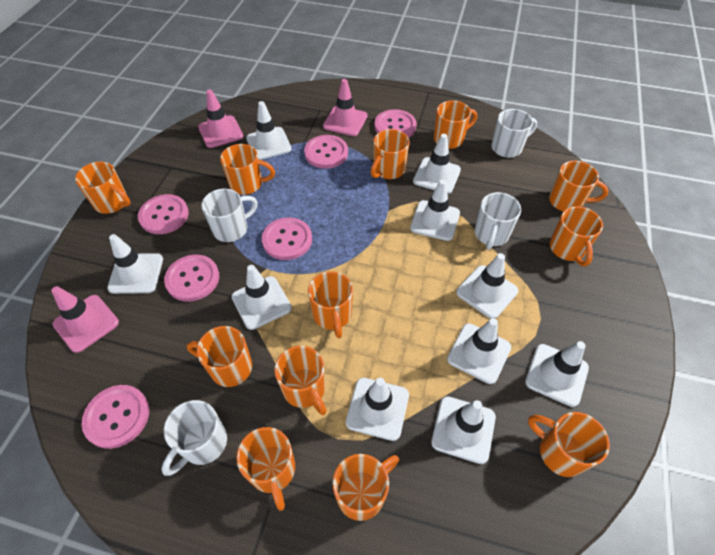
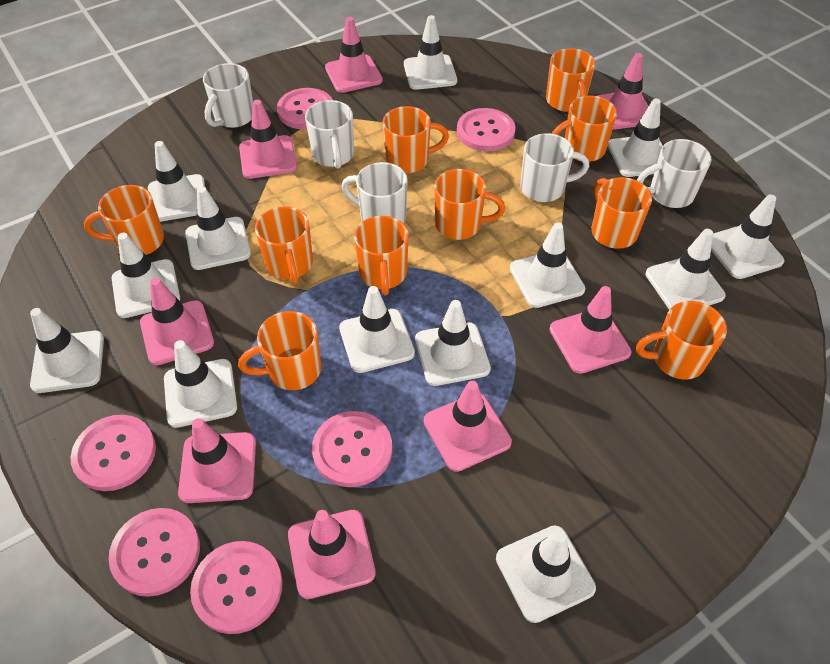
orange mug: 12 -> 10
pink traffic cone: 3 -> 8
white mug: 4 -> 5
white traffic cone: 10 -> 13

